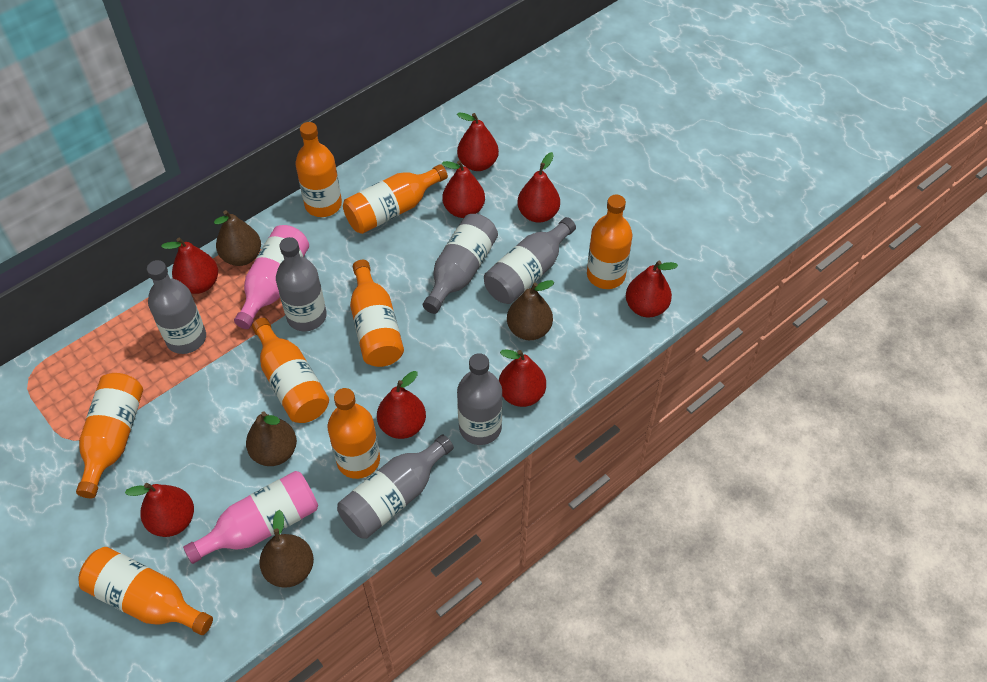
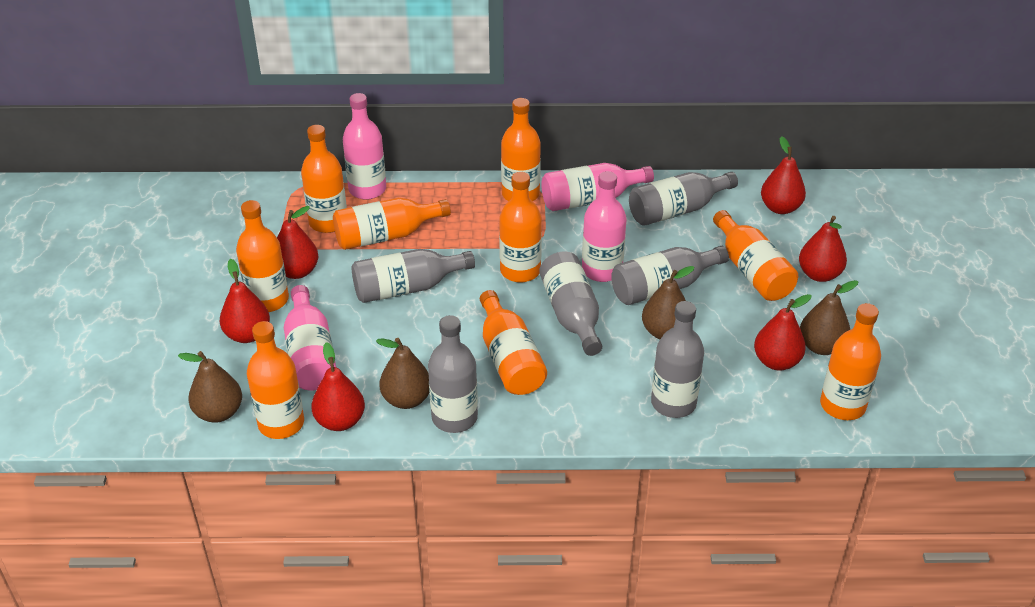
orange bottle: 8 -> 9
pink bottle: 2 -> 4
red pear: 8 -> 6

